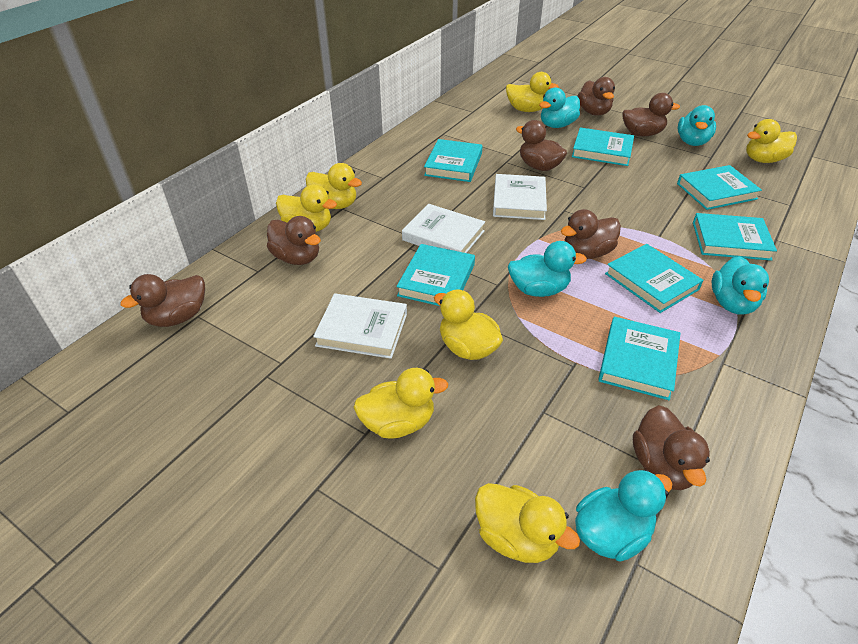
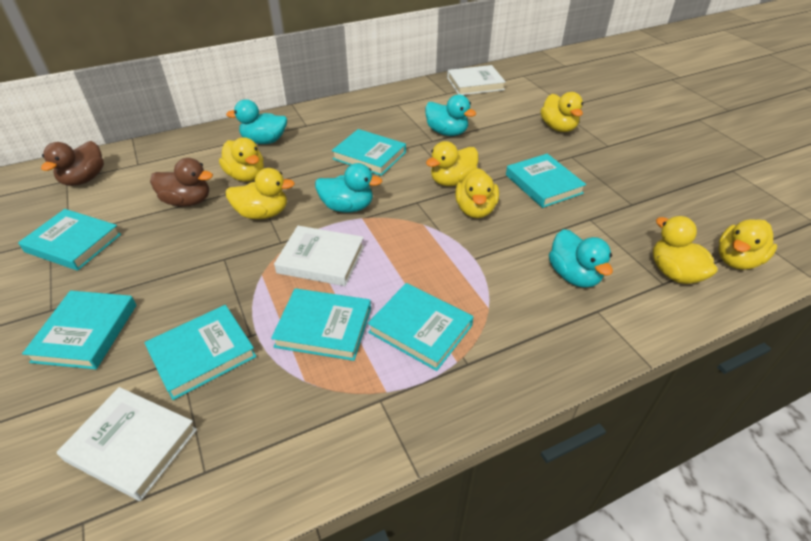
brown duck: 7 -> 2
turquoise duck: 5 -> 4

